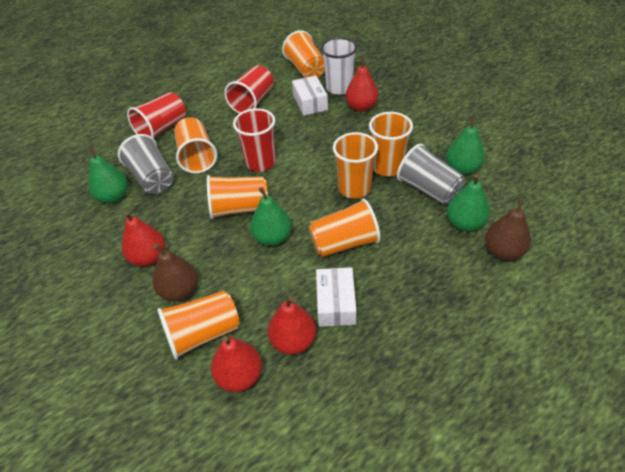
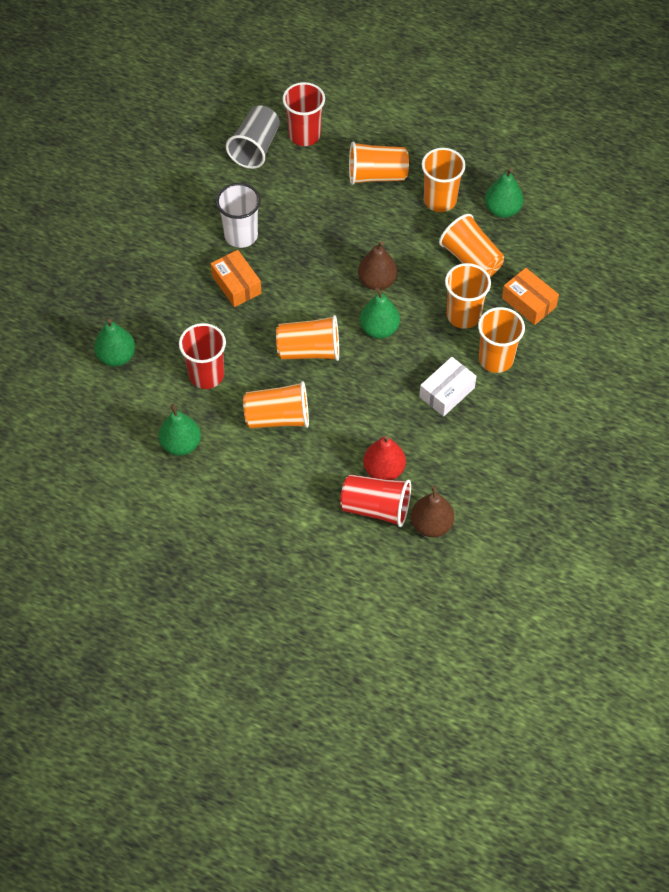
grey cup: 2 -> 1
orange box: 0 -> 2
red pear: 4 -> 1
white box: 2 -> 1

